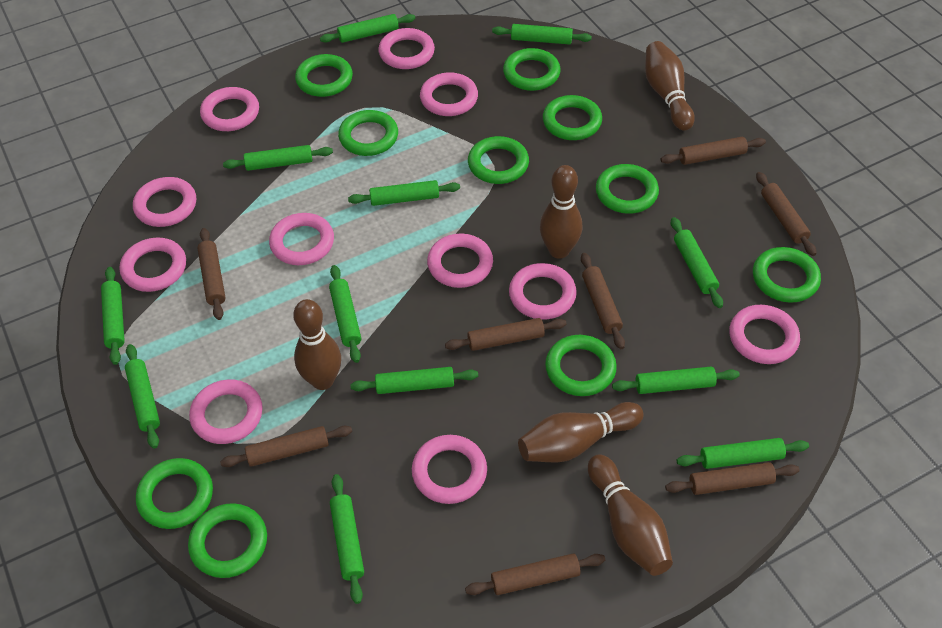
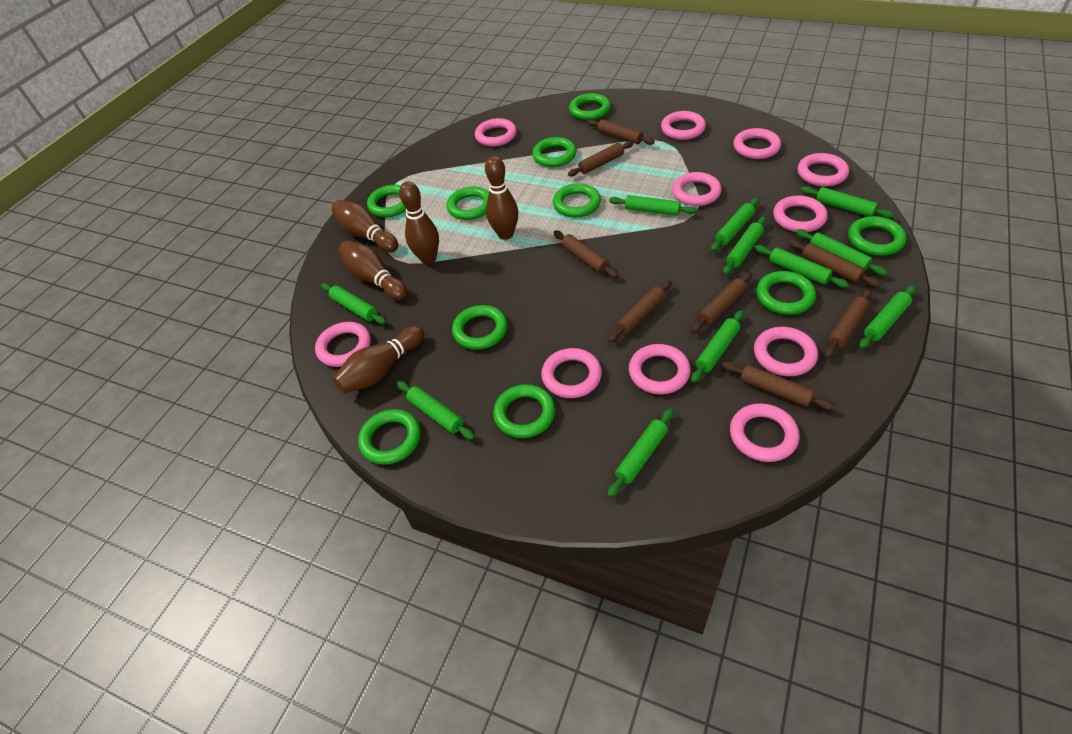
green rolling pin: 12 -> 11

